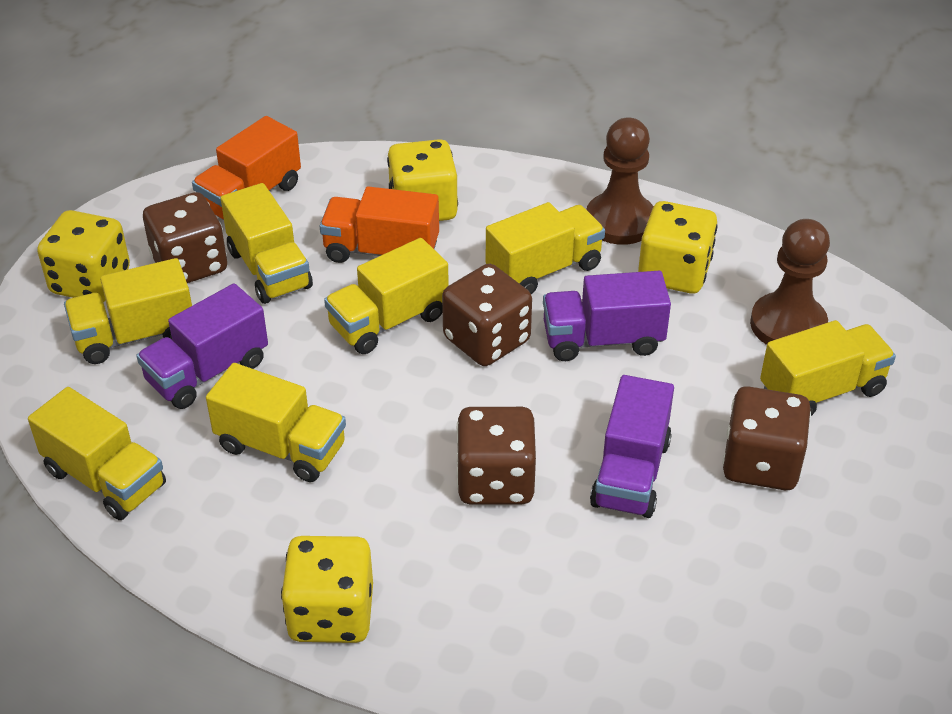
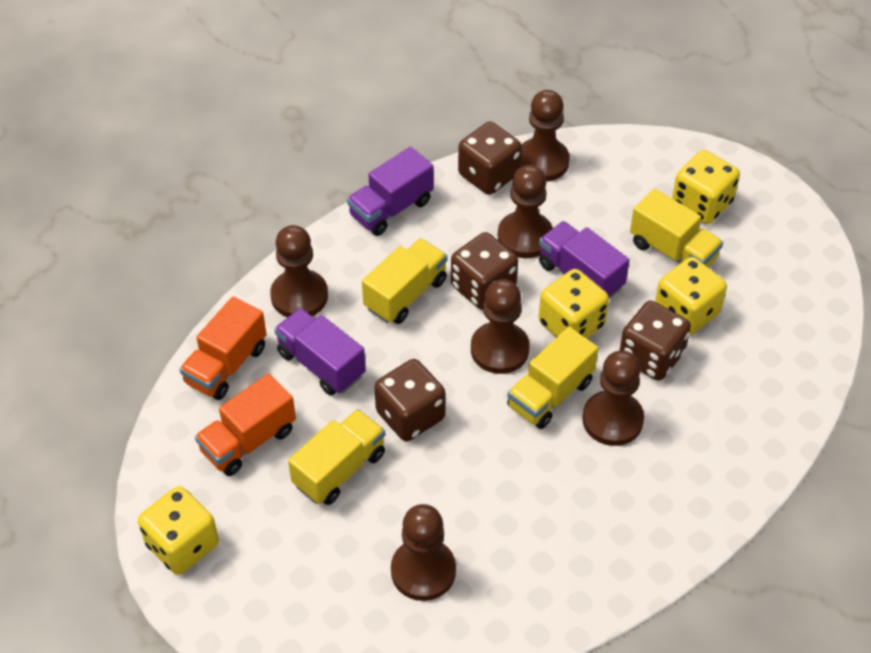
brown pawn: 2 -> 6
yellow truck: 7 -> 4

